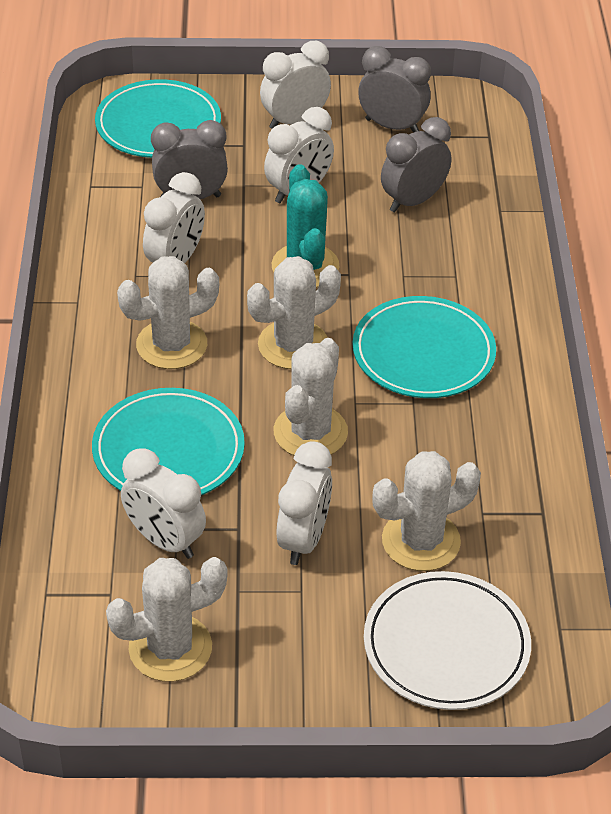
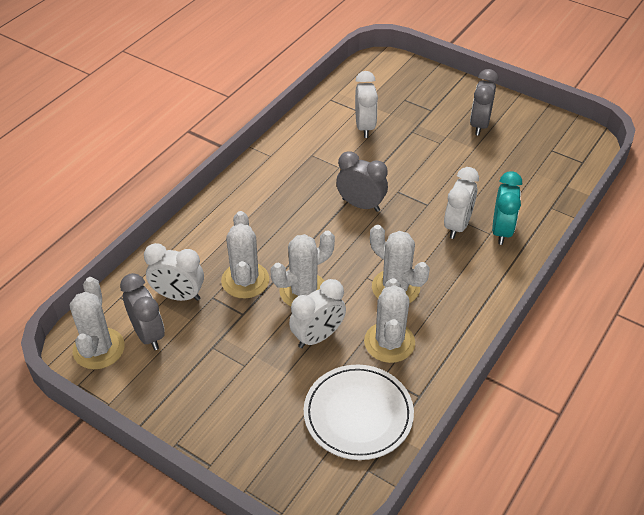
turquoise cactus: 1 -> 0
turquoise clock: 0 -> 1
turquoise plate: 3 -> 0
white clock: 5 -> 4

